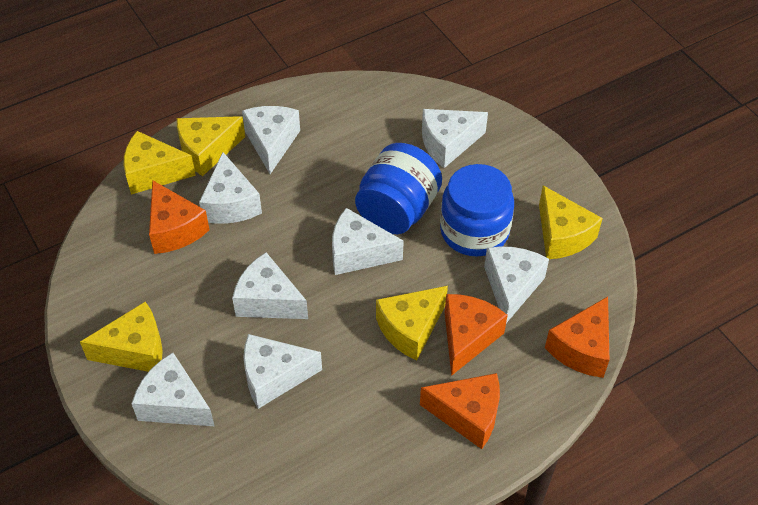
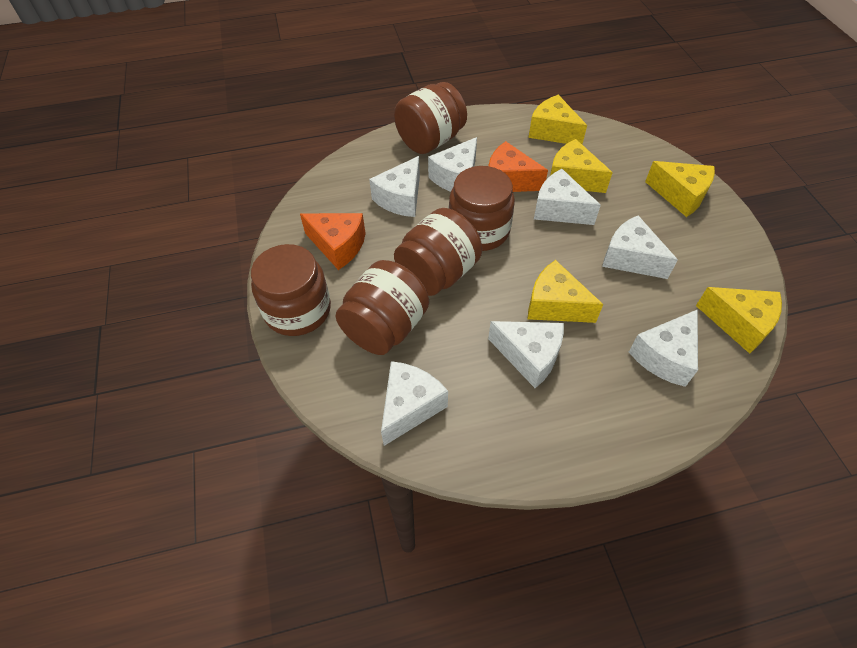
blue jar: 2 -> 0
brown jar: 0 -> 5
orange cheese: 4 -> 2
white cheese: 8 -> 7

